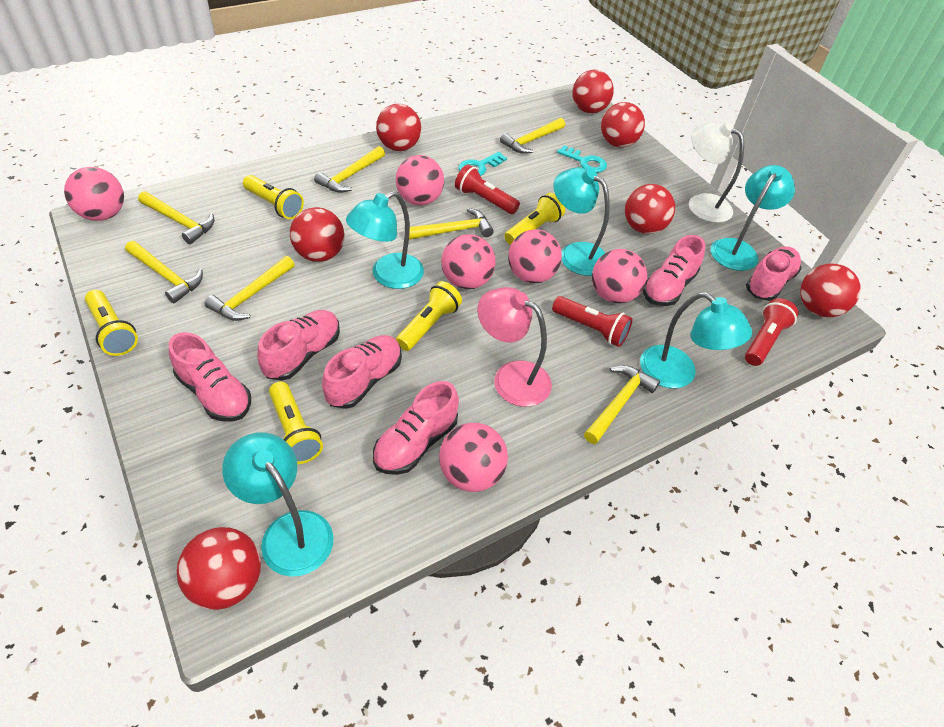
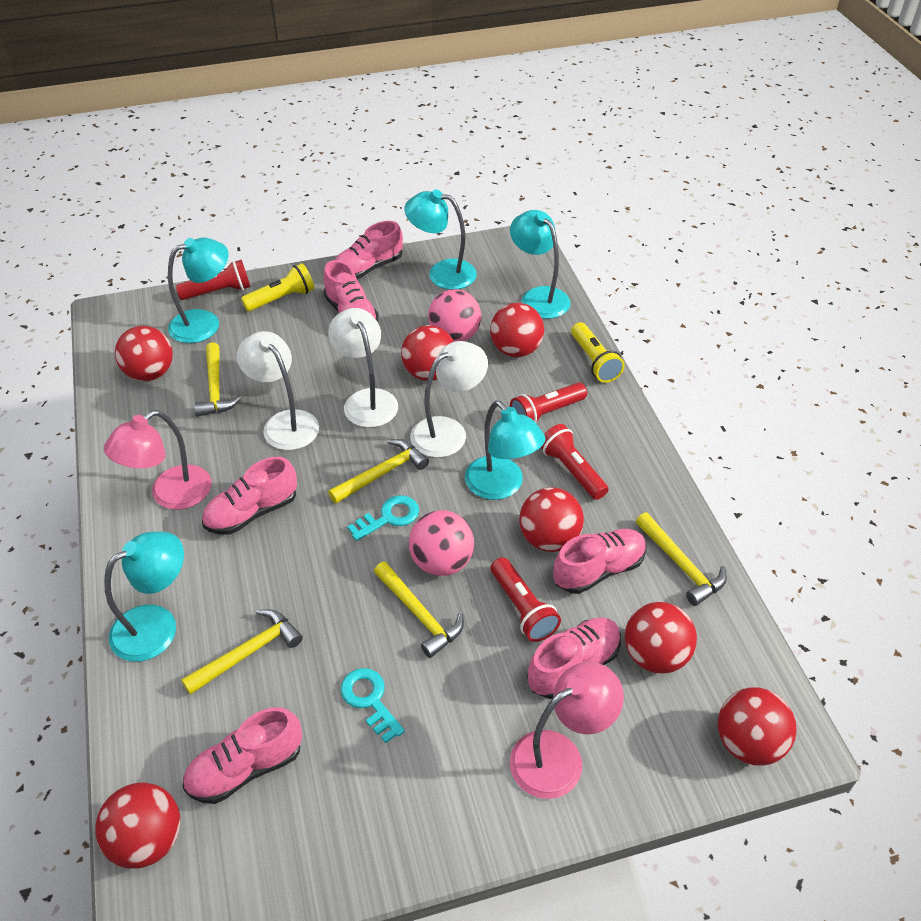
pink ball: 6 -> 2
pink lamp: 1 -> 2
red flashlight: 3 -> 4
white lamp: 1 -> 3
yellow flashlight: 5 -> 2
yellow hammer: 7 -> 5

